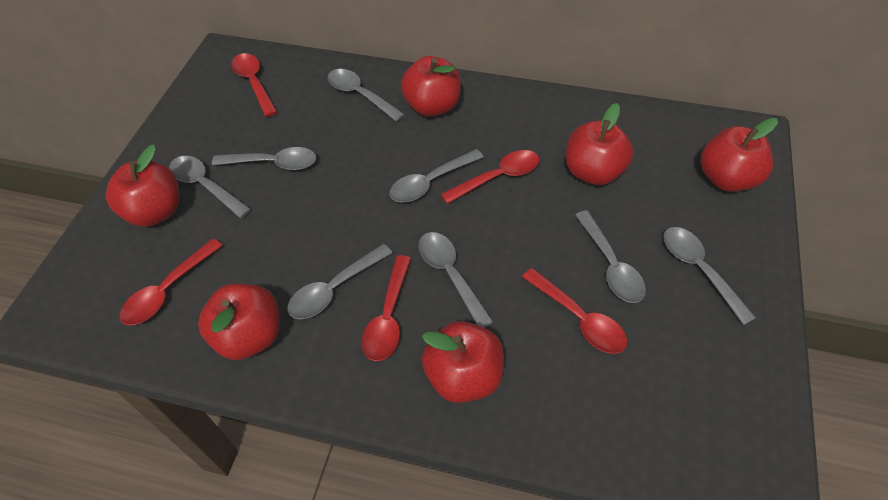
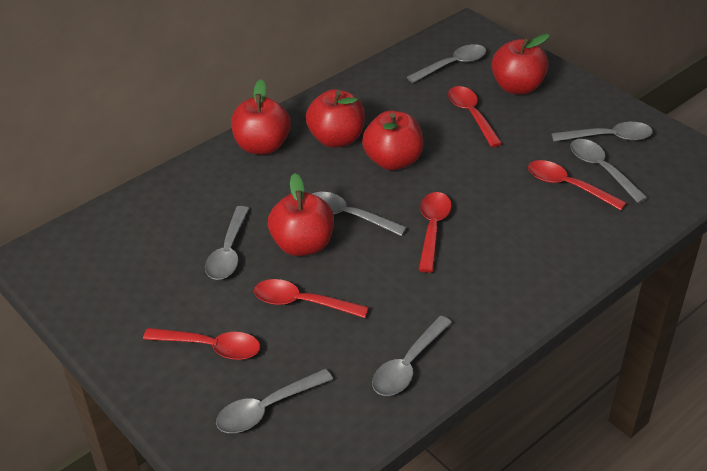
grey spoon: 8 -> 7
red apple: 6 -> 5

